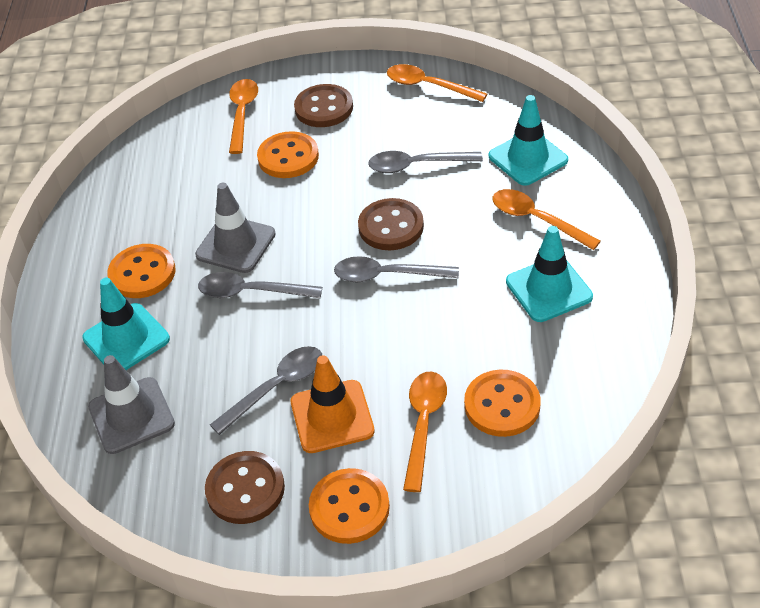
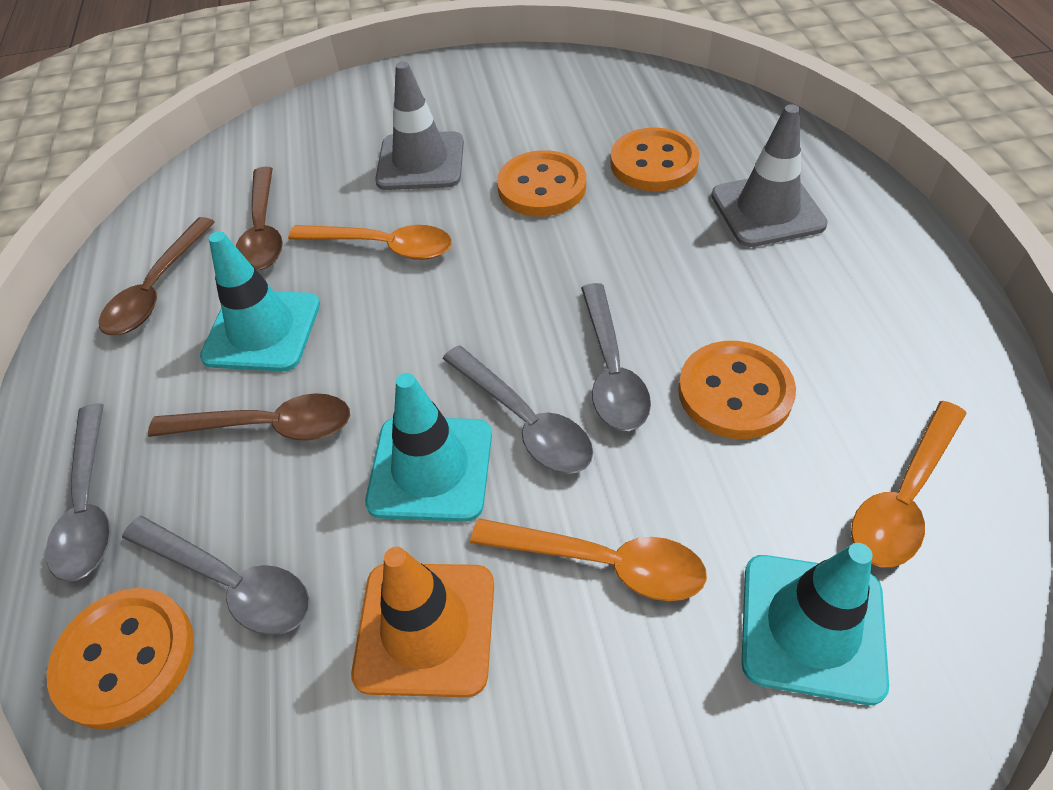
brown button: 3 -> 0
brown spoon: 0 -> 3
orange spoon: 4 -> 3

